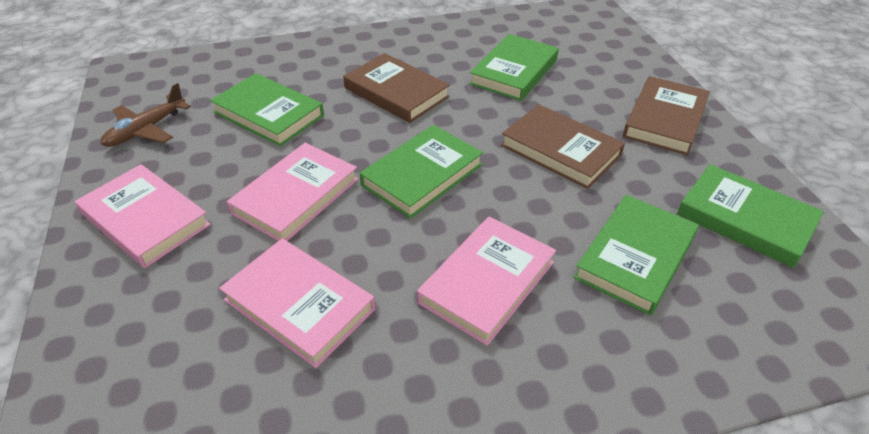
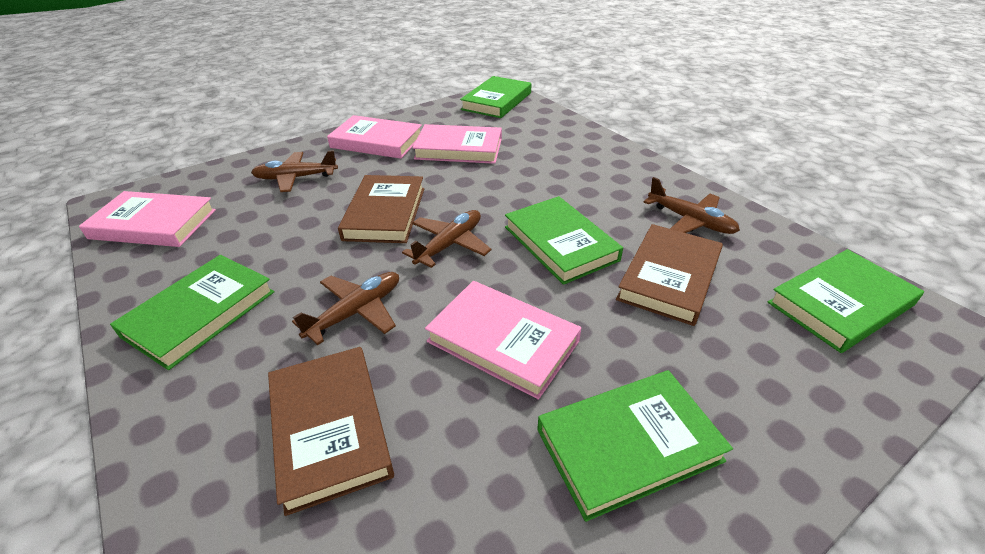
brown plane: 1 -> 4

